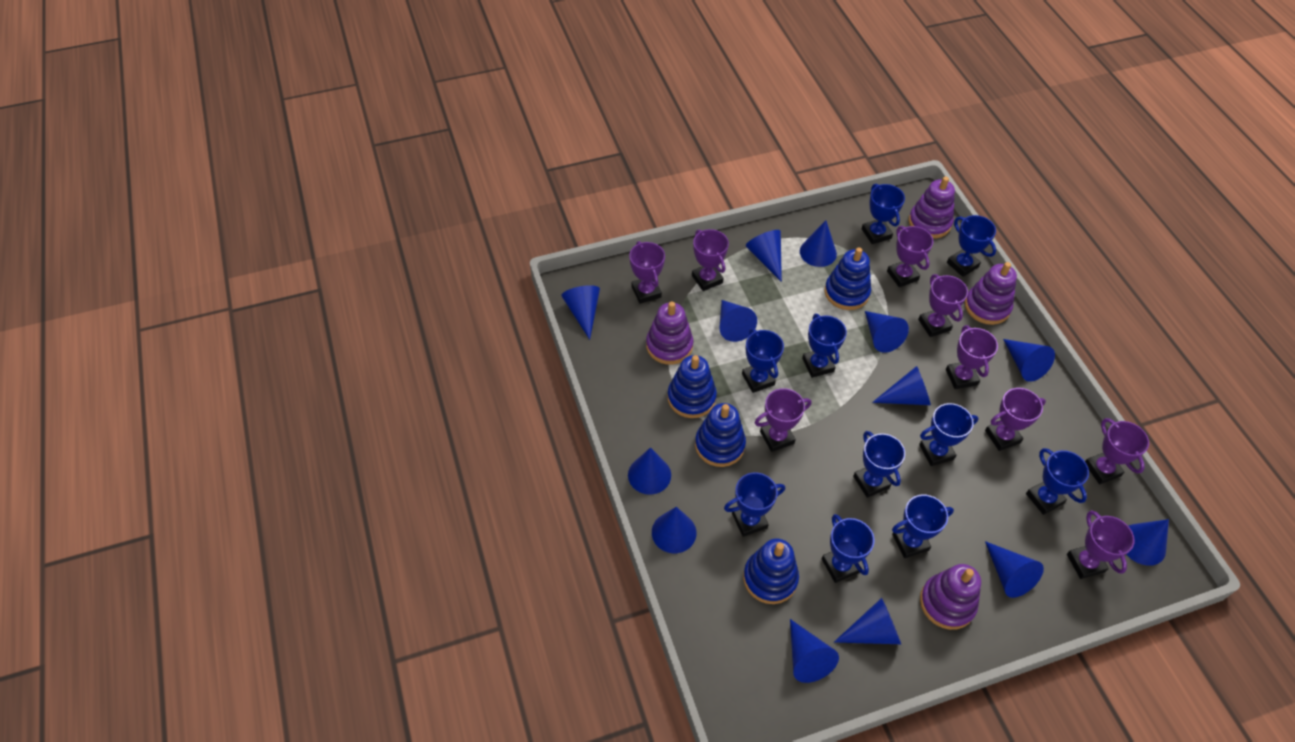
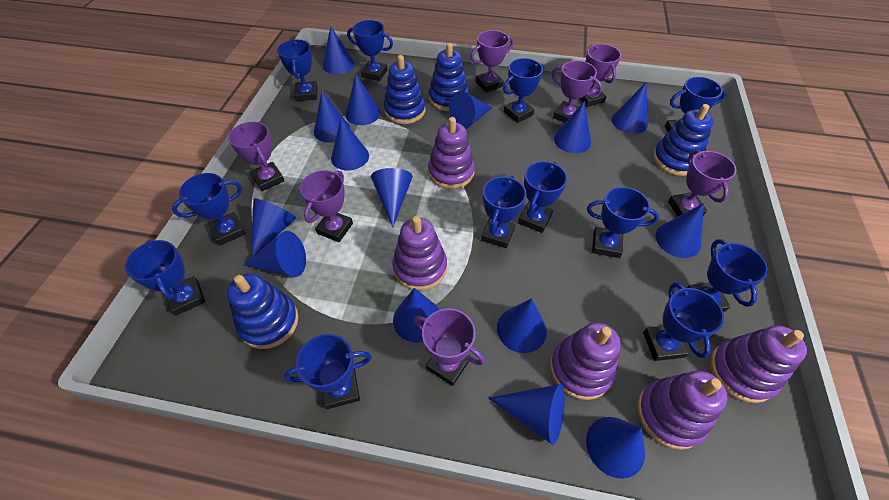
blue cone: 13 -> 15
blue trophy: 10 -> 12
purple stacking toy: 4 -> 5
purple trophy: 9 -> 7

